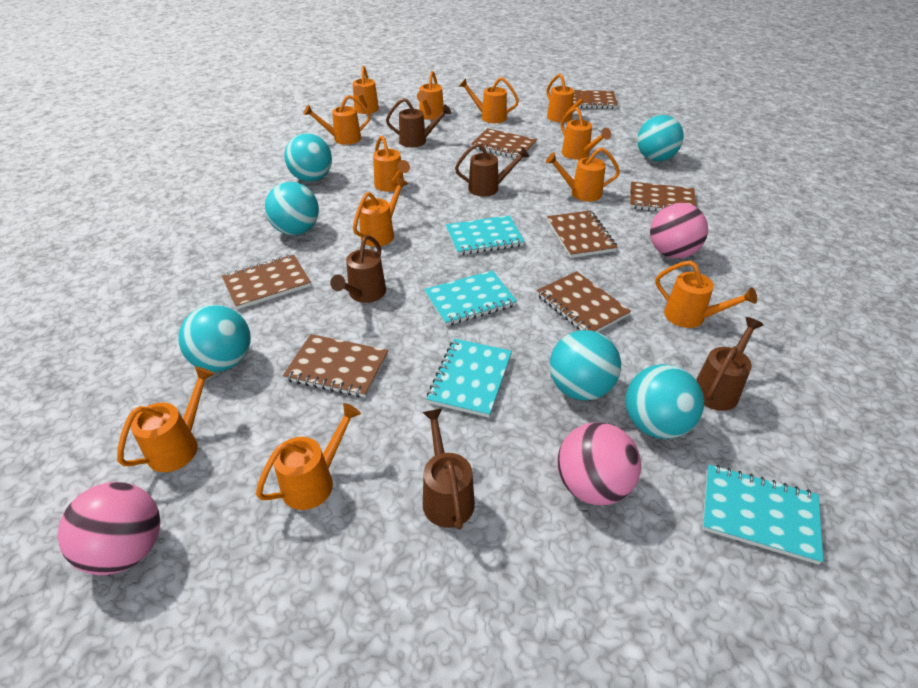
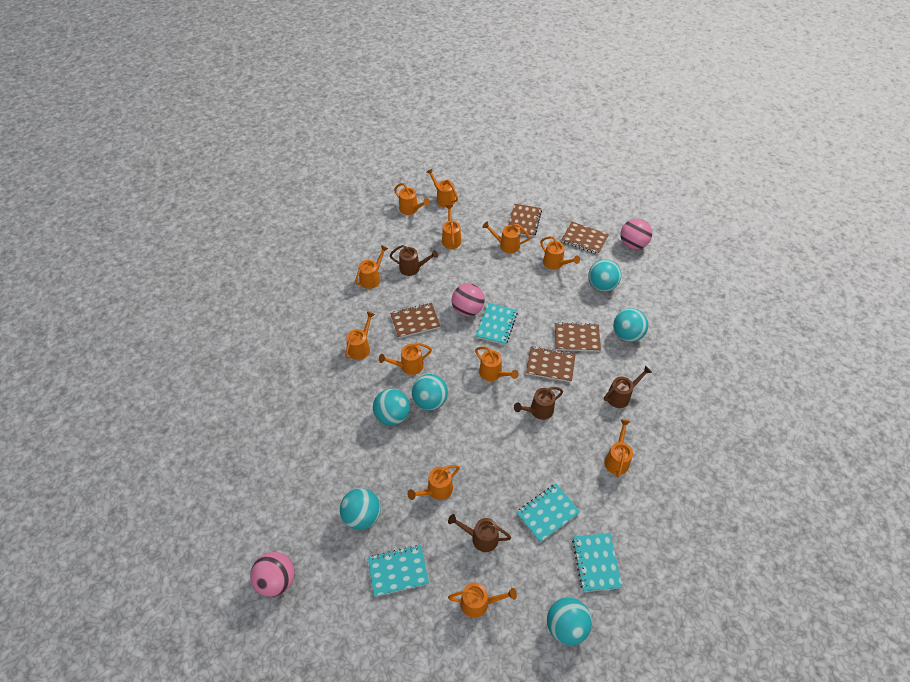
brown notebook: 7 -> 5
brown watering can: 5 -> 4

